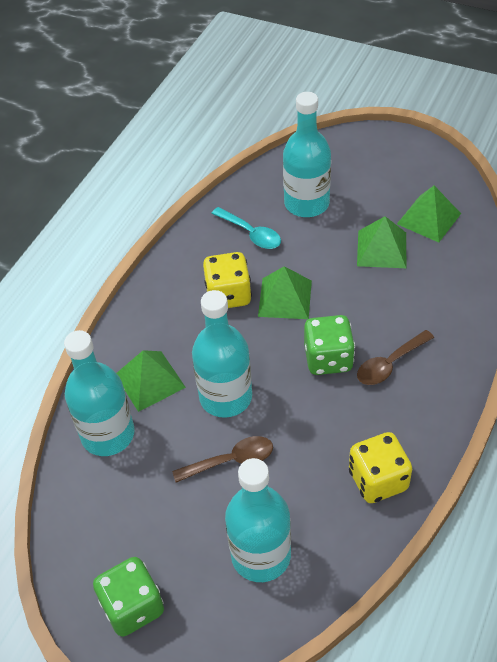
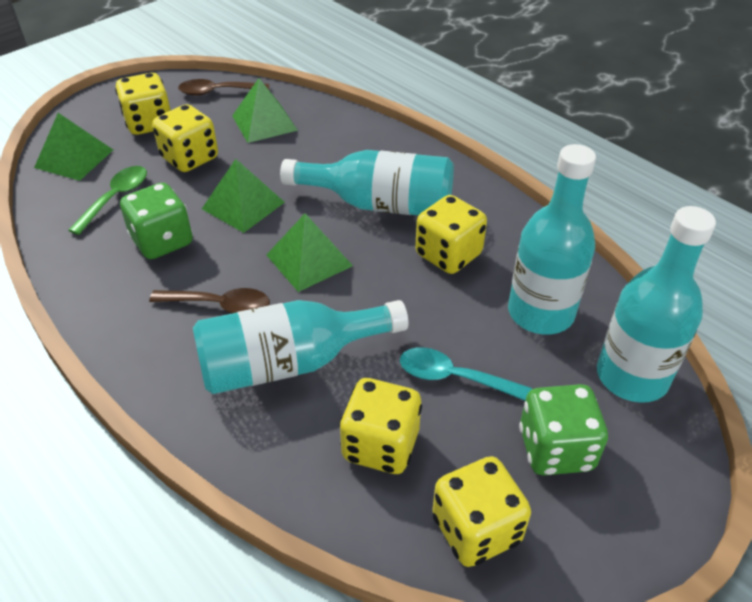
green spoon: 0 -> 1
yellow dice: 2 -> 5

